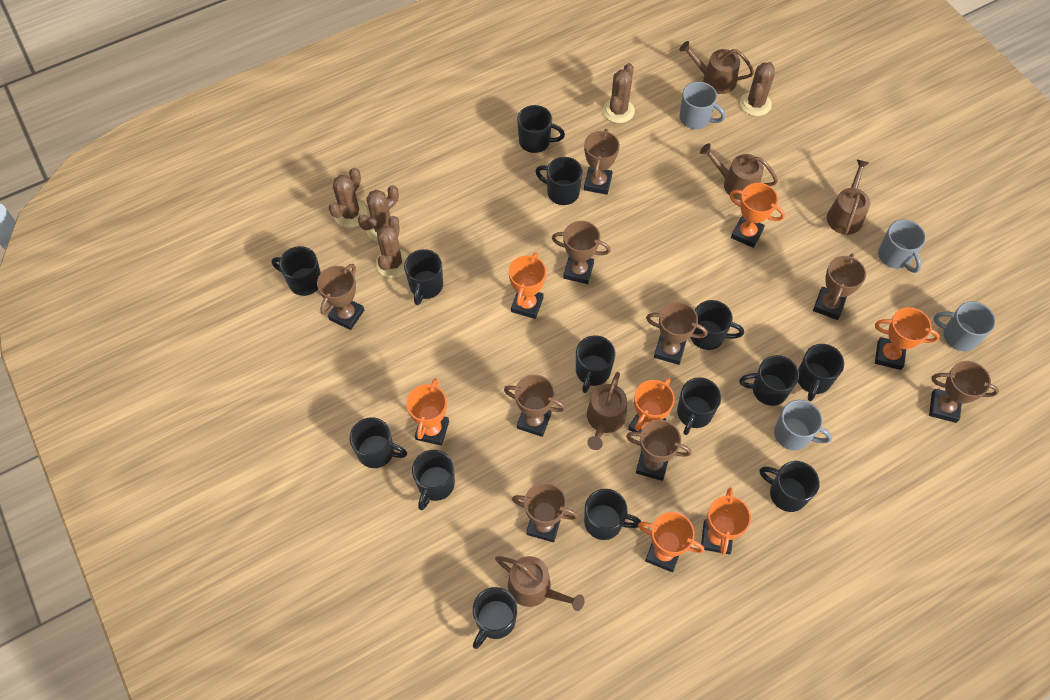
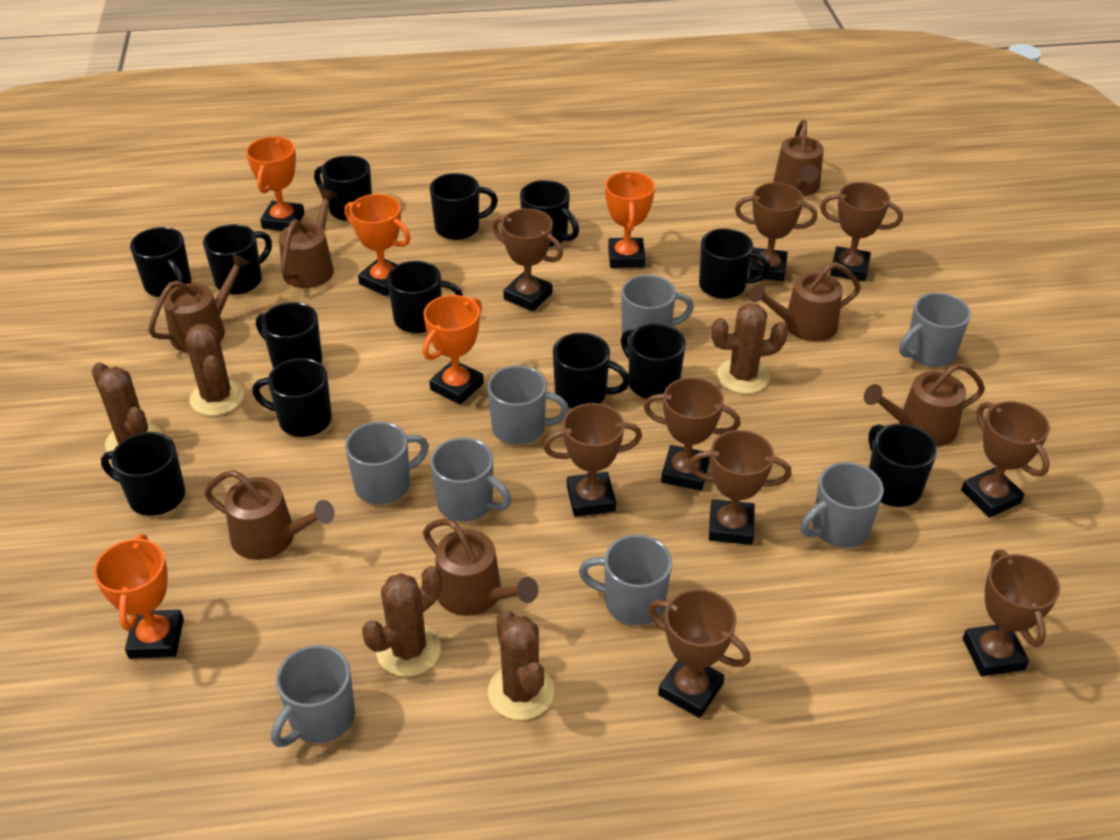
black mug: 14 -> 13
brown watering can: 5 -> 7
grey mug: 4 -> 8
orange trophy: 7 -> 5

